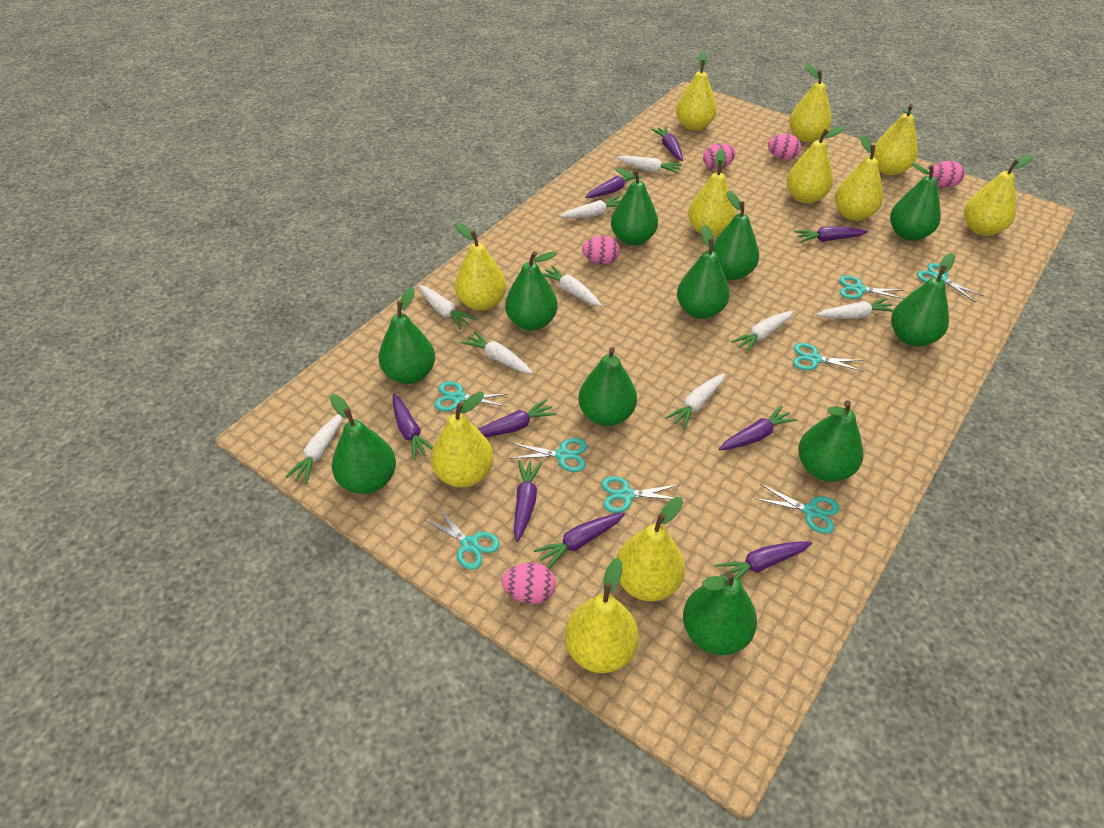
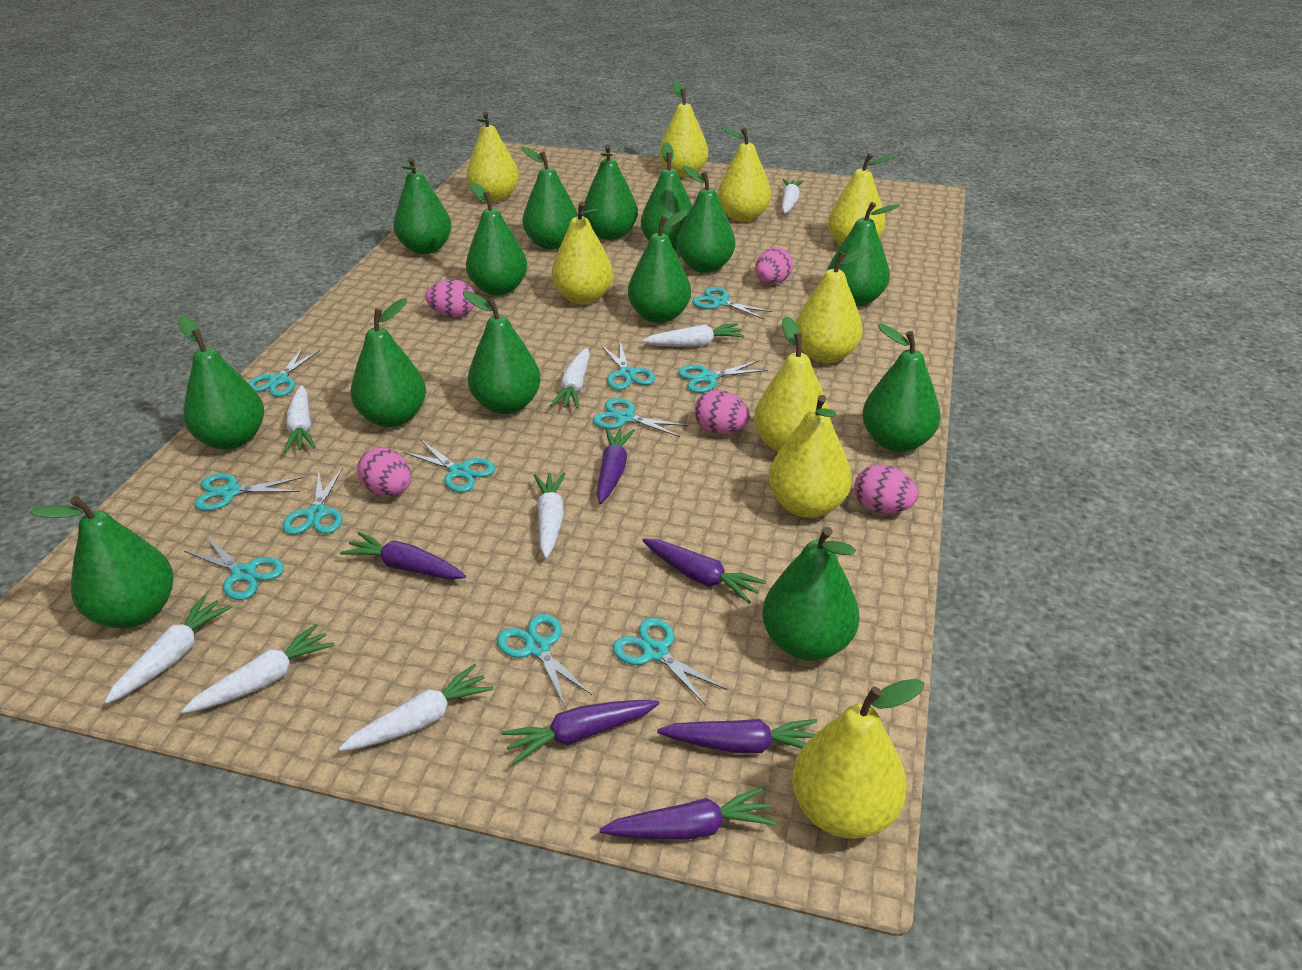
green pear: 11 -> 14
purple carrot: 9 -> 6
turquoise scissors: 8 -> 11
white carrot: 9 -> 8
yellow pear: 11 -> 9

